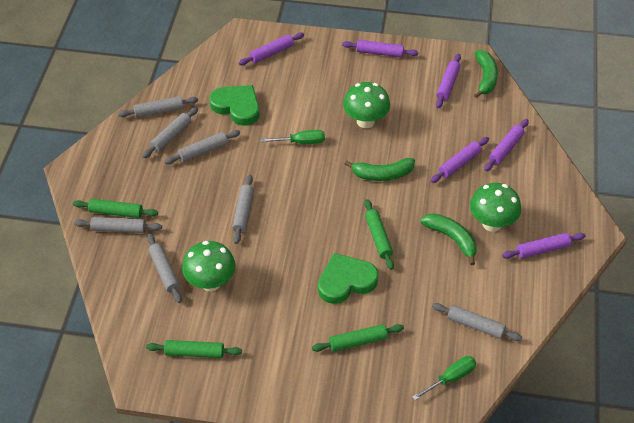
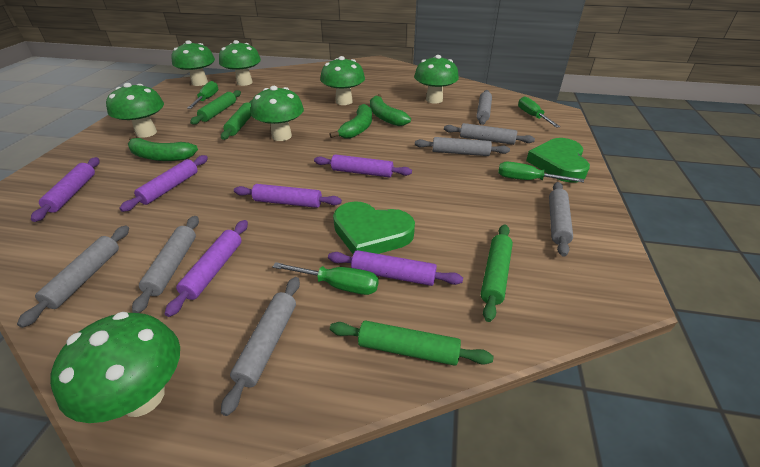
green mushroom: 3 -> 7
green screwdriver: 2 -> 4

